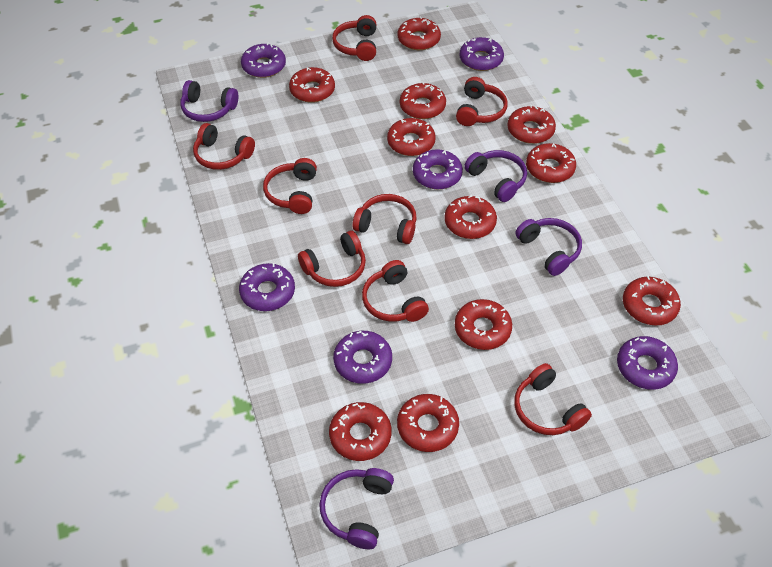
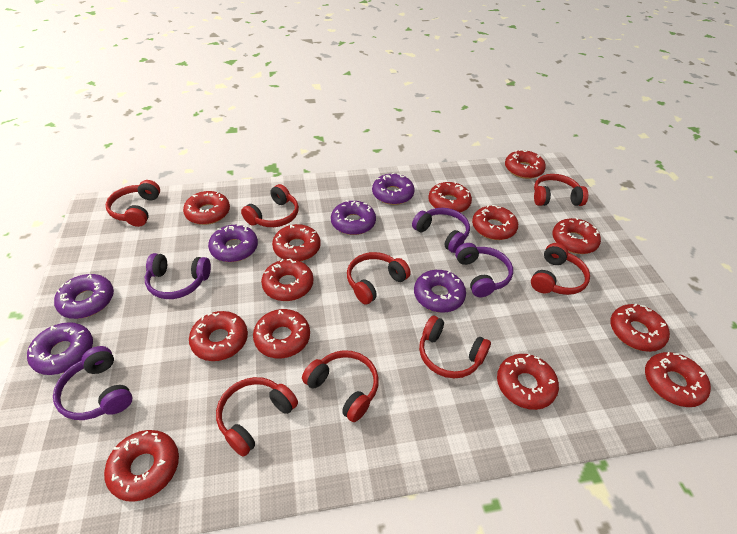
red donut: 11 -> 13

